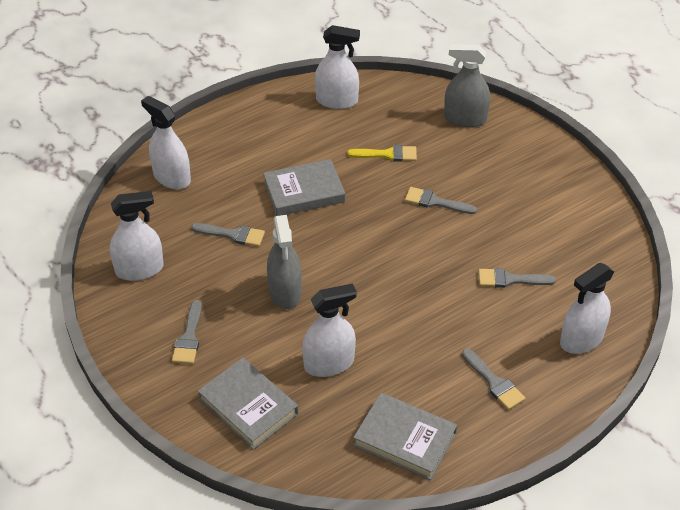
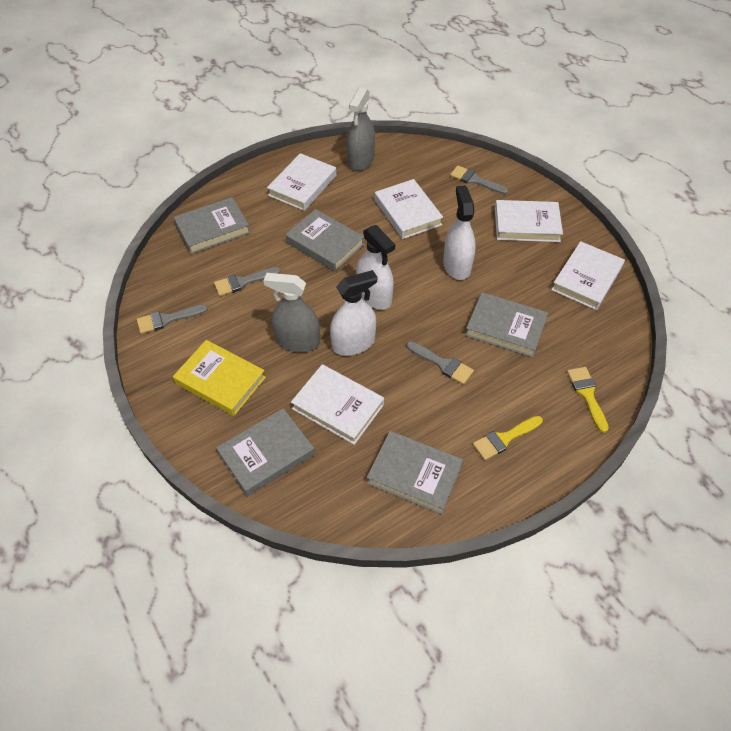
grey book: 3 -> 5
grey brush: 5 -> 4
white book: 0 -> 5
white spray bottle: 5 -> 3
yellow book: 0 -> 1
yellow brush: 1 -> 2

